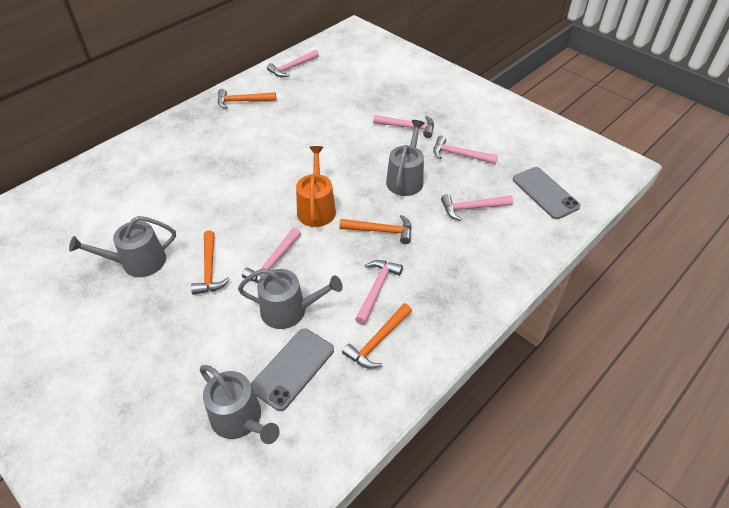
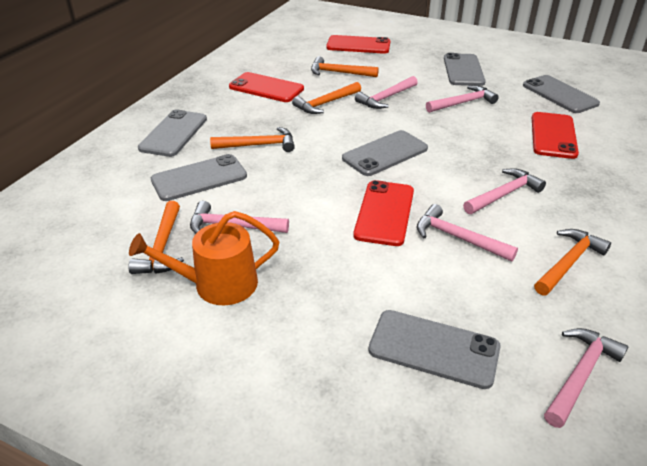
grey phone: 2 -> 6
grey watering can: 4 -> 0
orange hammer: 4 -> 5
red phone: 0 -> 4

